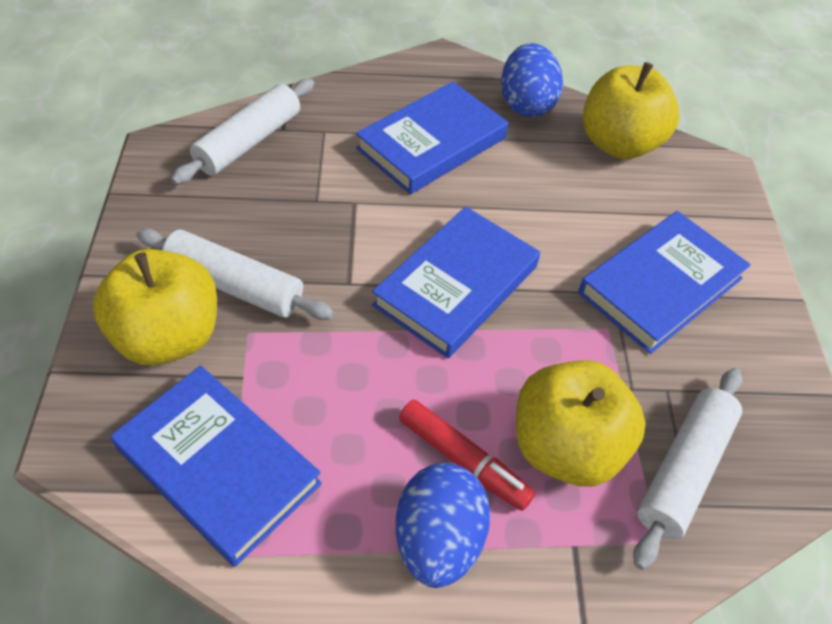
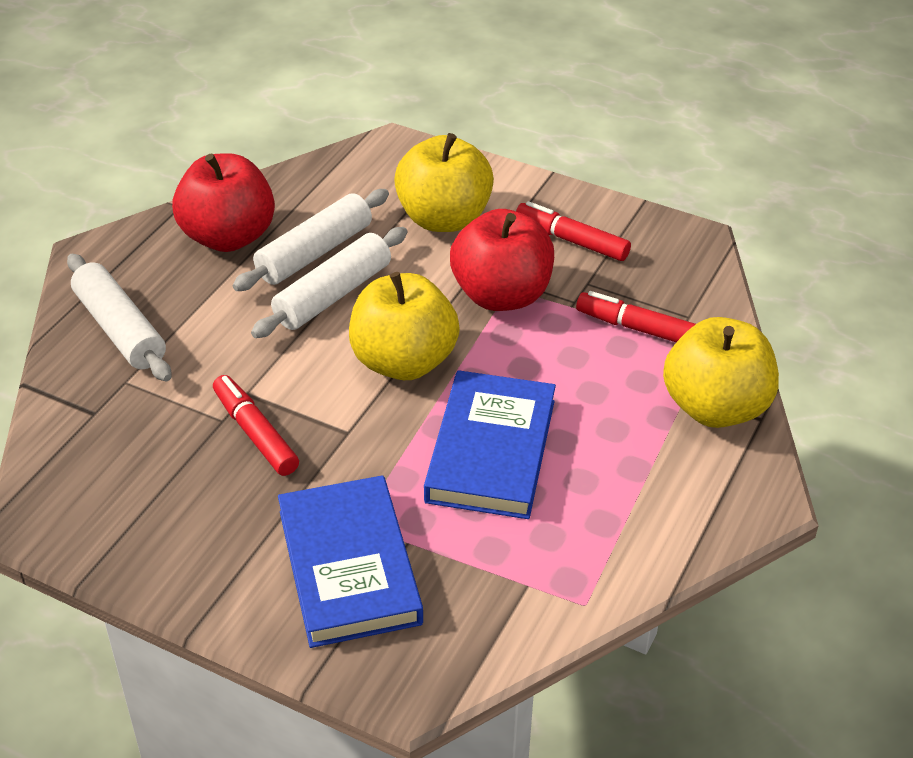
blue book: 4 -> 2
blue egg: 2 -> 0
red apple: 0 -> 2
red marker: 1 -> 3

